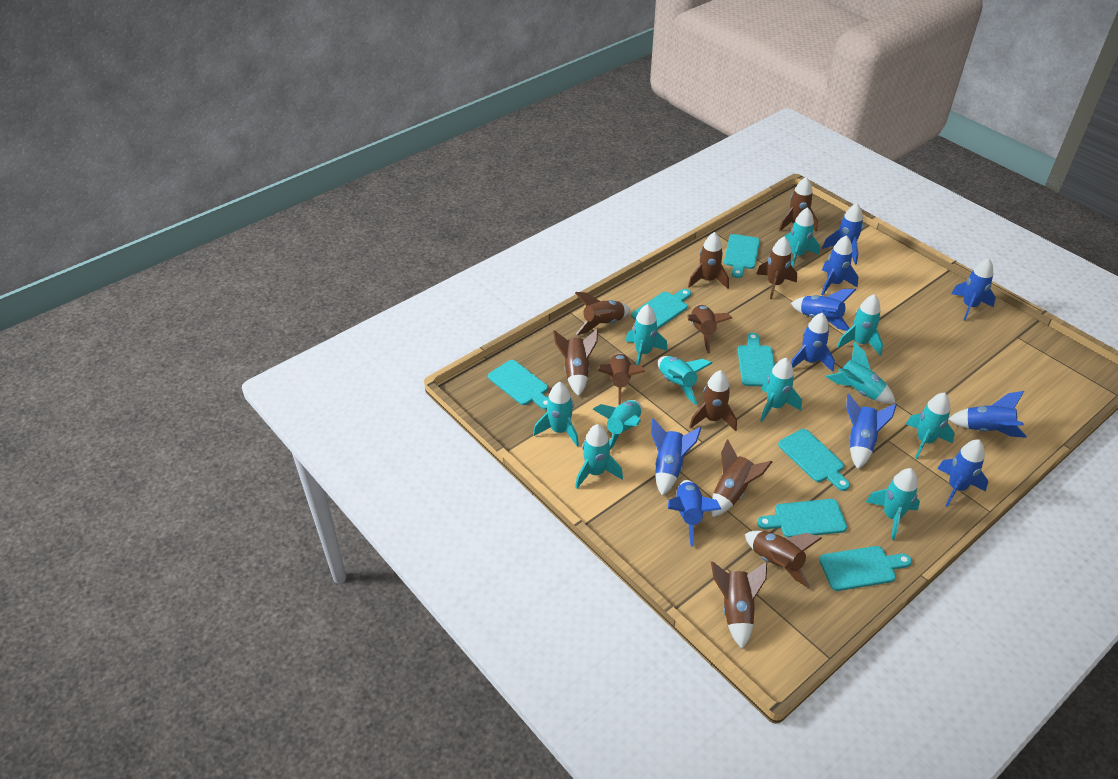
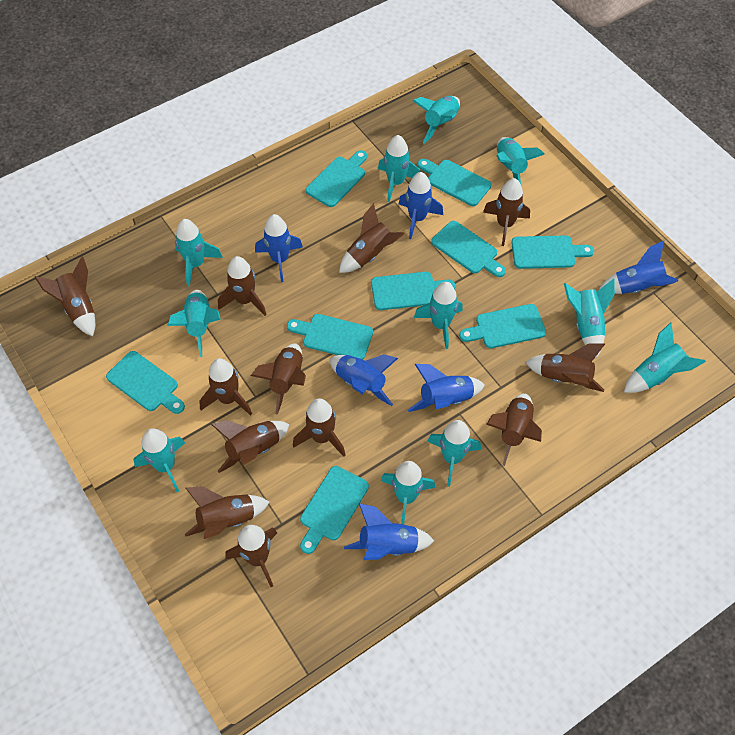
blue rocket: 10 -> 6
brown rocket: 11 -> 12
turquoise cutting board: 7 -> 9

